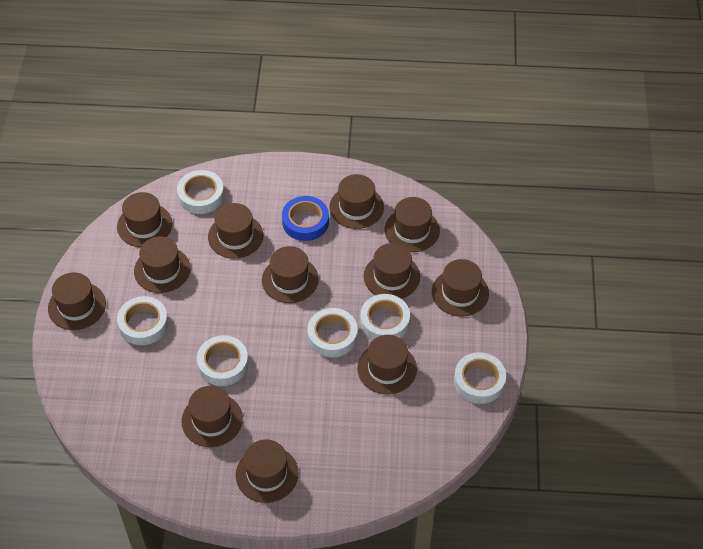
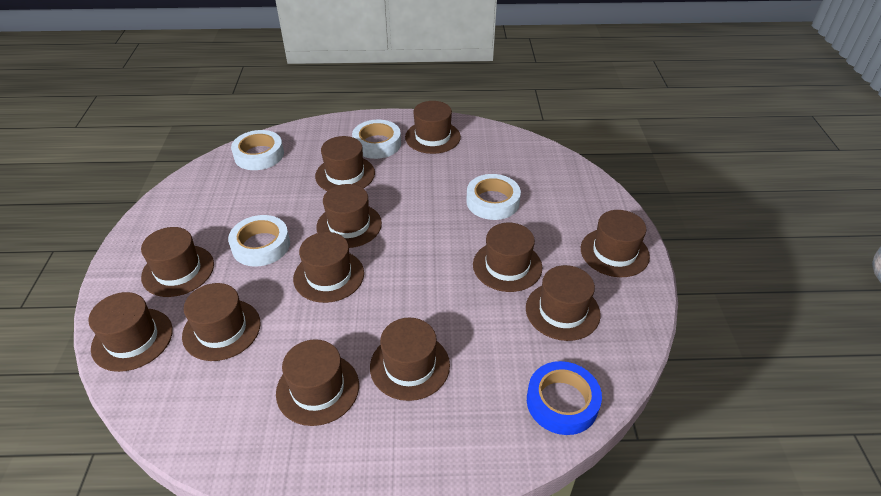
white tape: 6 -> 4

